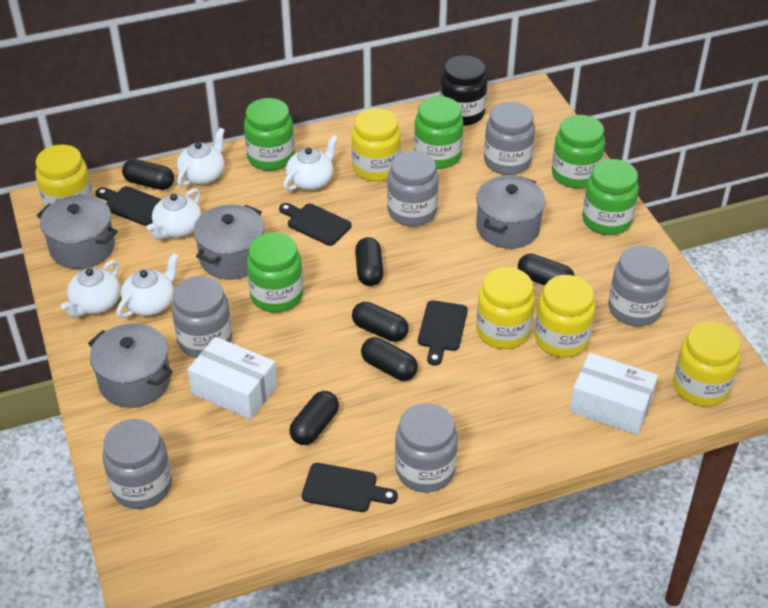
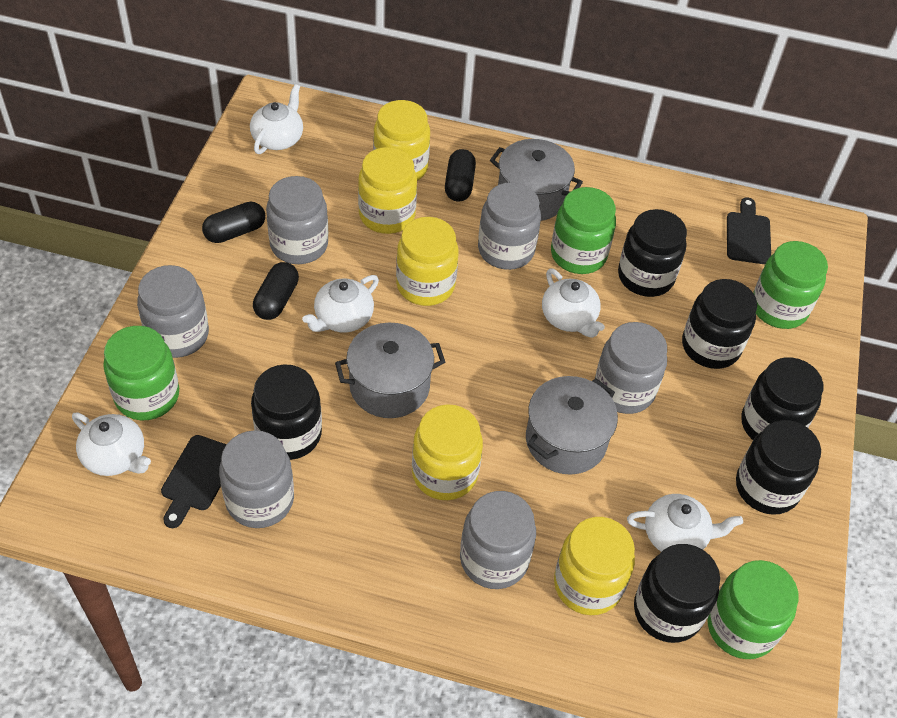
black capsule: 6 -> 3
black cutting board: 4 -> 2
black jar: 1 -> 6
green jar: 5 -> 4
grey pot: 4 -> 3
white box: 2 -> 0

